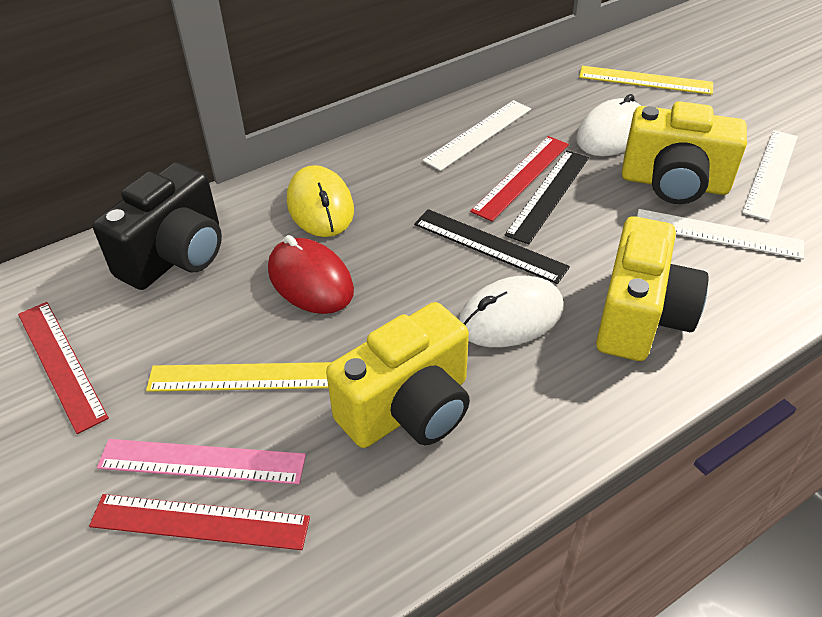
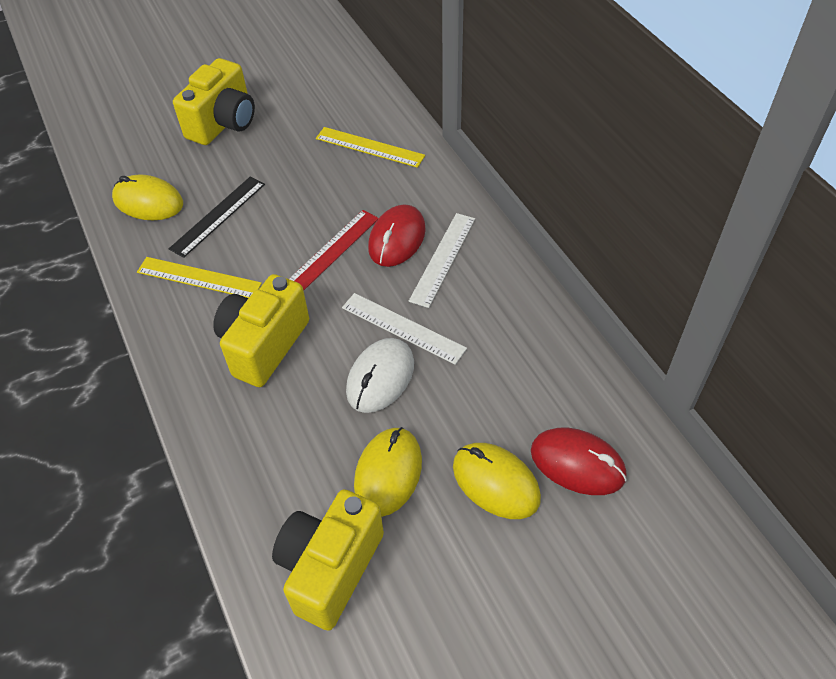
black camera: 1 -> 0
black ruler: 2 -> 1
pink ruler: 1 -> 0
red mouse: 1 -> 2
red ruler: 3 -> 1
white mouse: 2 -> 1
white ruler: 3 -> 2
yellow mouse: 1 -> 3

